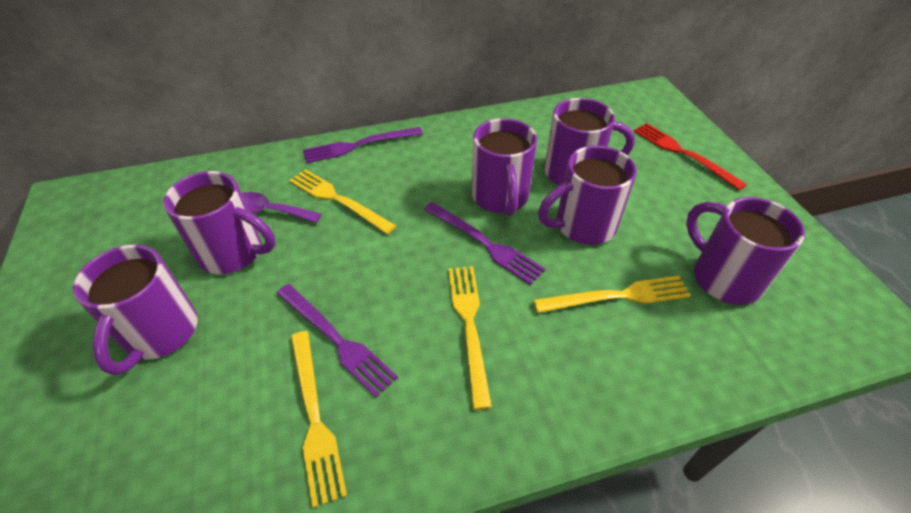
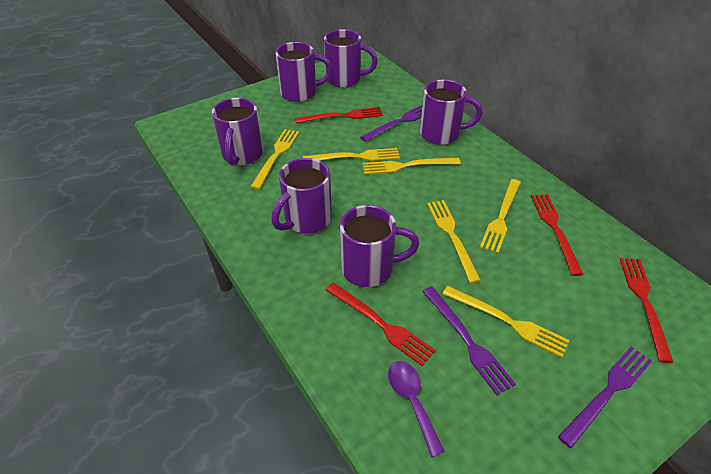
red fork: 1 -> 4
yellow fork: 4 -> 6

